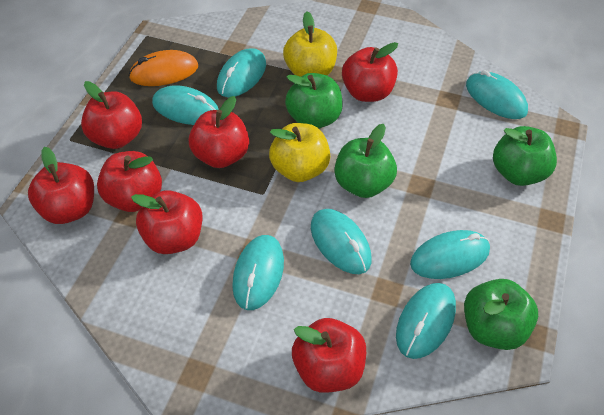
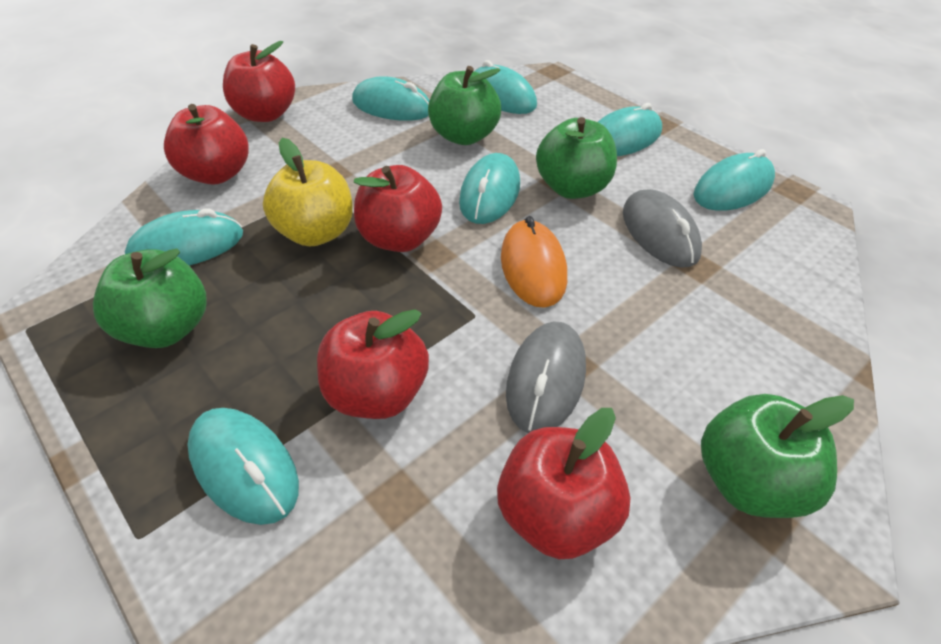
grey mouse: 0 -> 2
red apple: 7 -> 5
yellow apple: 2 -> 1

